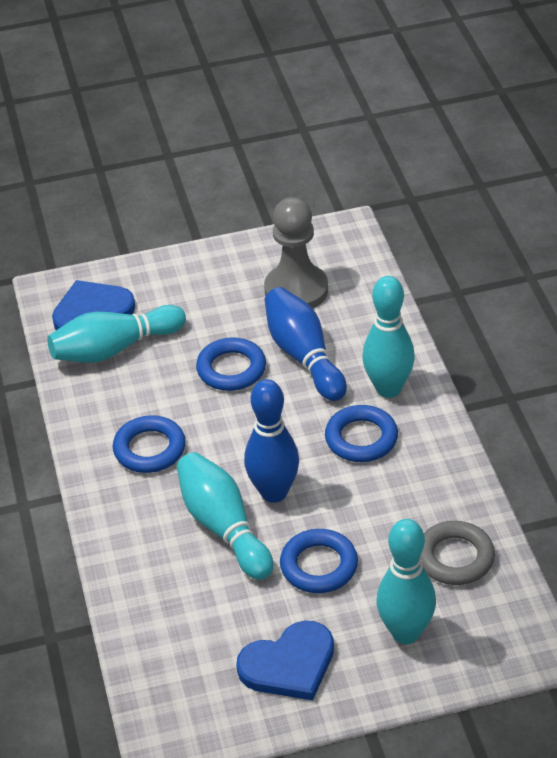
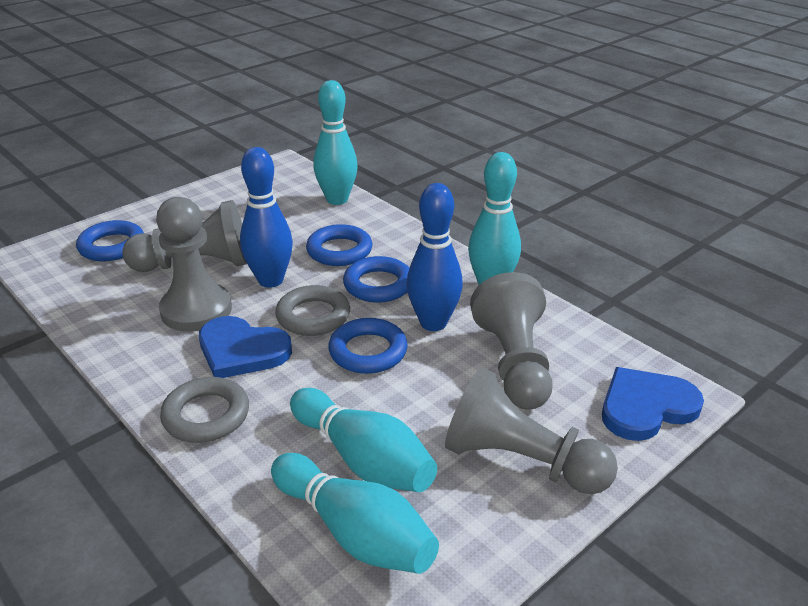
grey pawn: 1 -> 4
grey ring: 1 -> 2

